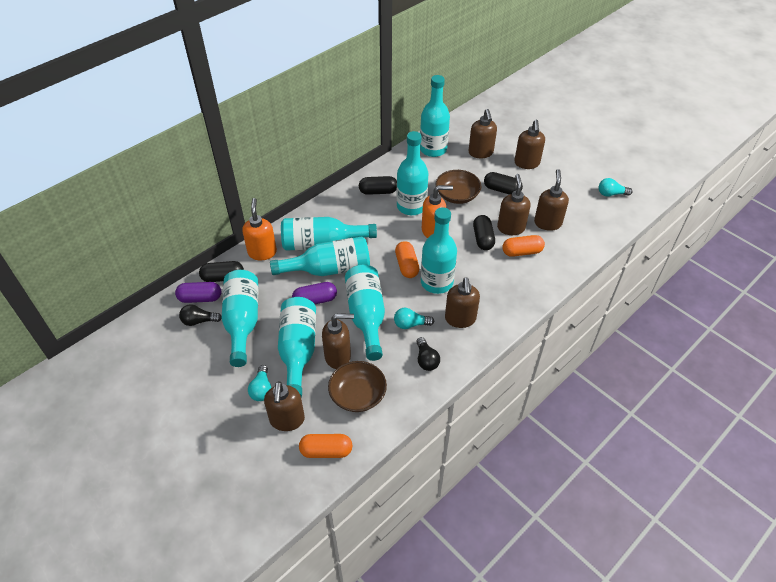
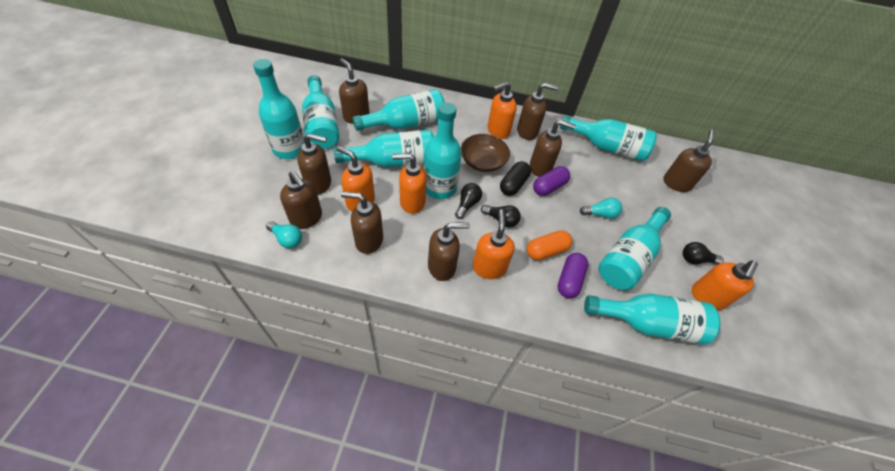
black capsule: 4 -> 1
black light bulb: 2 -> 3
brown bowl: 2 -> 1
brown soap dispenser: 7 -> 8
orange capsule: 3 -> 1
orange soap dispenser: 2 -> 5
turquoise light bulb: 3 -> 2

